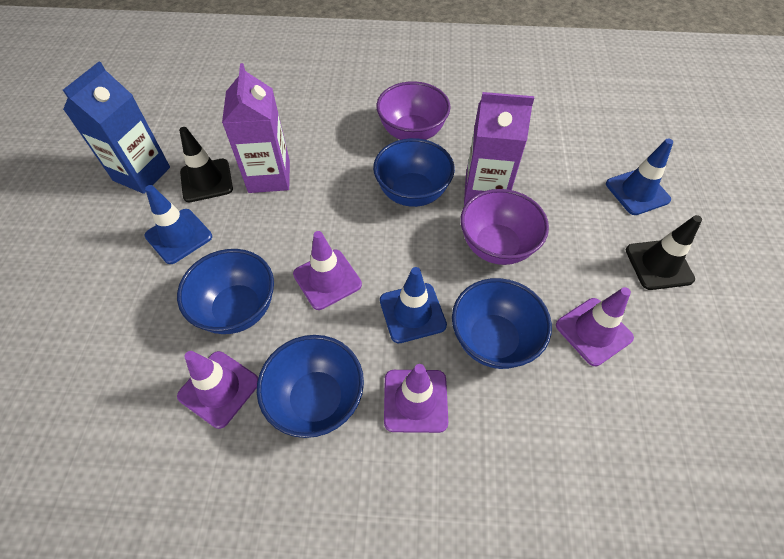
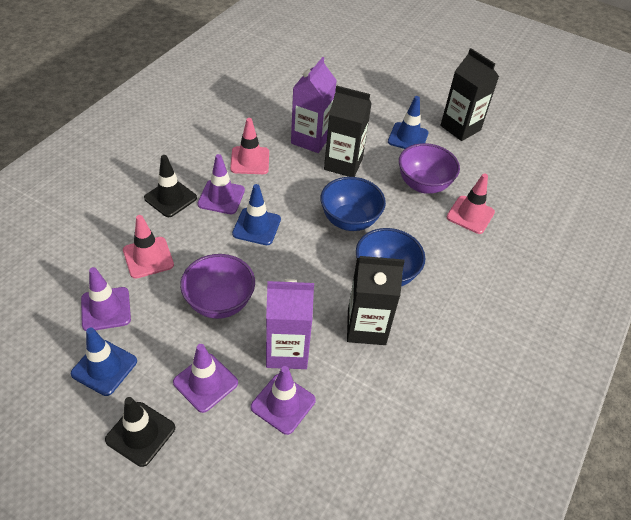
black carton: 0 -> 3
blue bowl: 4 -> 2
blue carton: 1 -> 0
pink traffic cone: 0 -> 3

